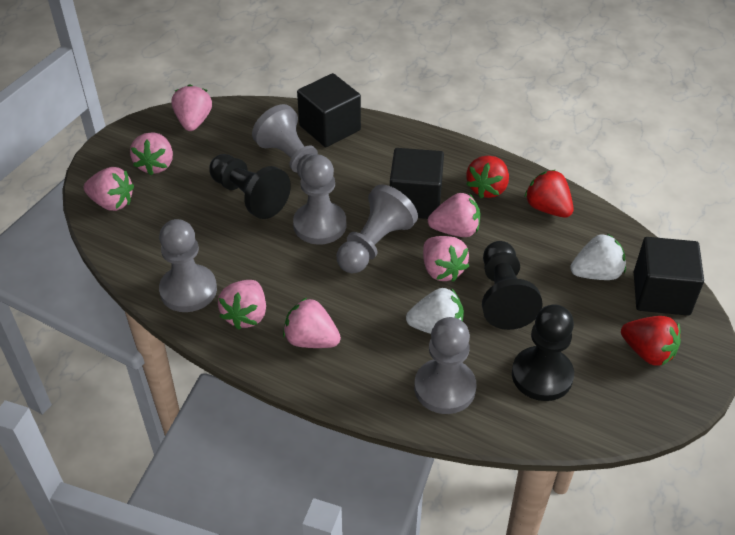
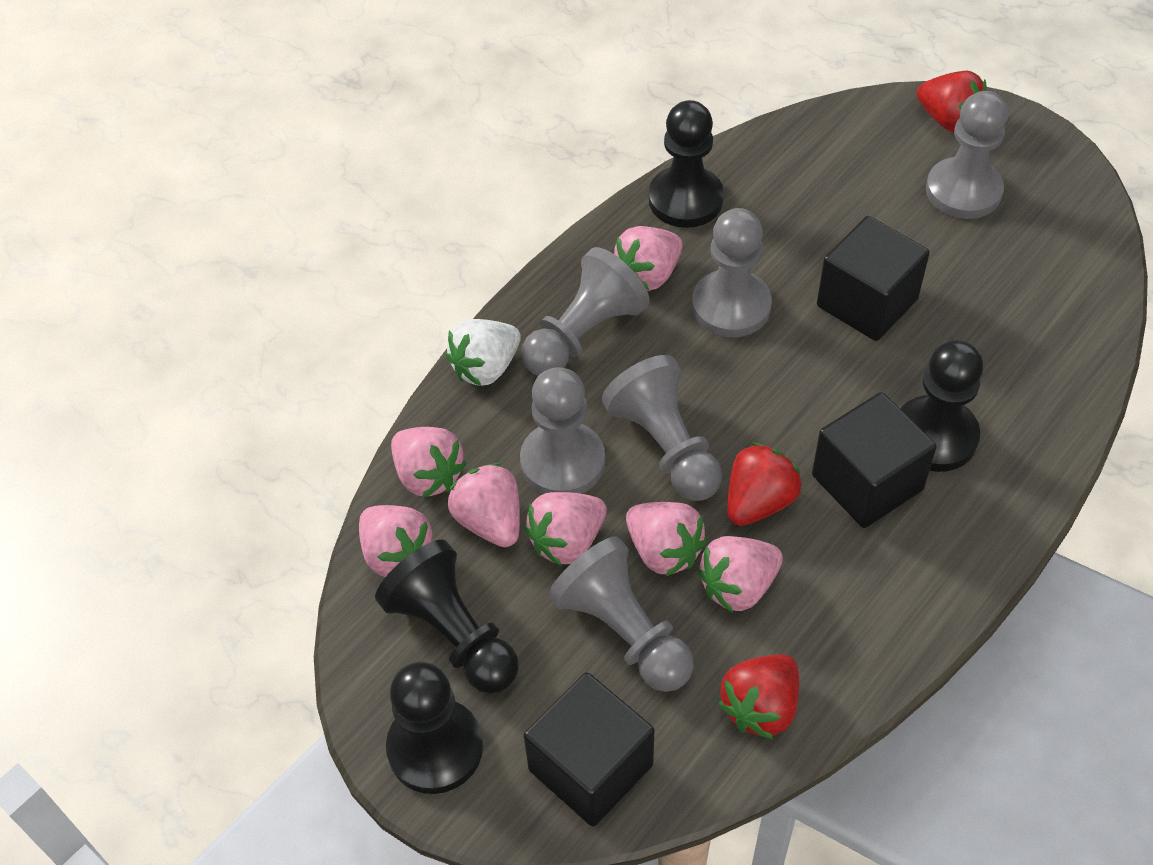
black pawn: 3 -> 4
grey pawn: 5 -> 6
white strawberry: 2 -> 1

